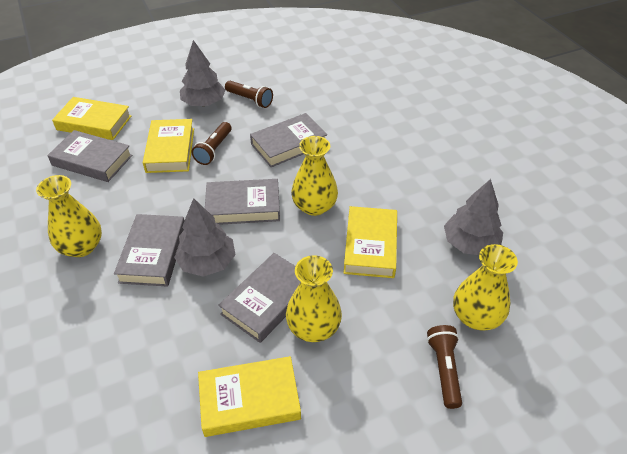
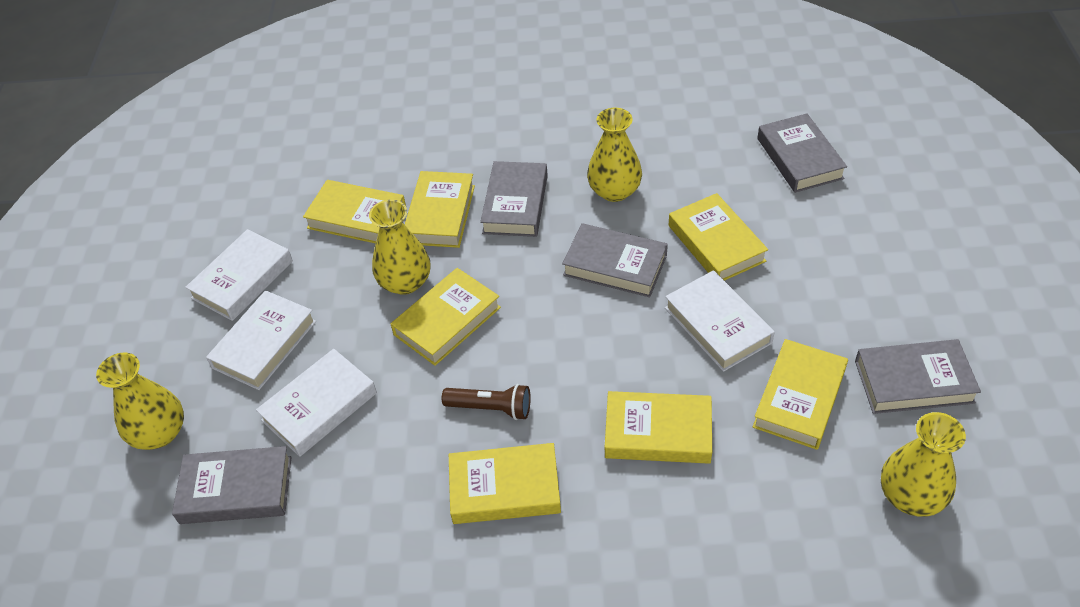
brown flashlight: 3 -> 1
grey tree: 3 -> 0
white book: 0 -> 4
yellow book: 4 -> 7

